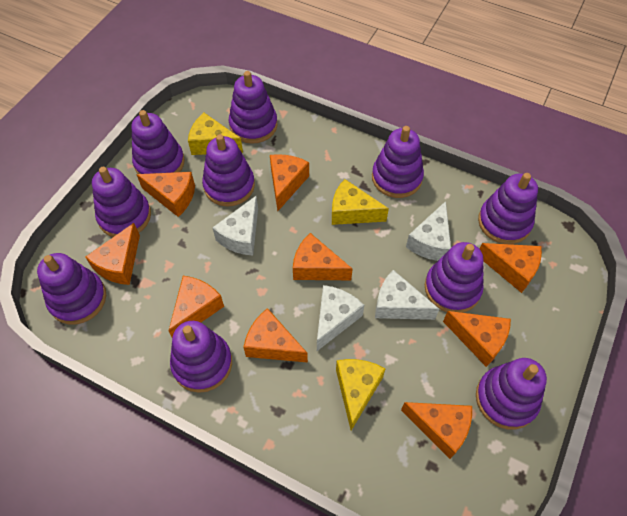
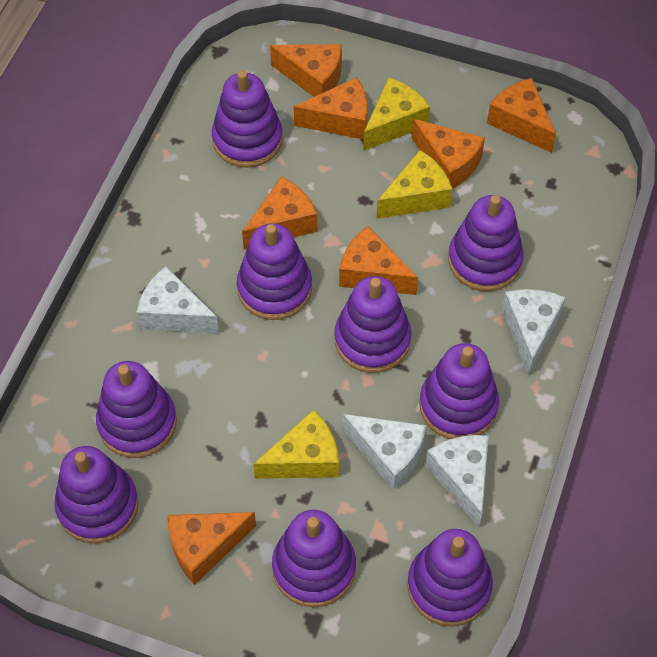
orange cheese: 9 -> 7
purple stacking toy: 10 -> 9

